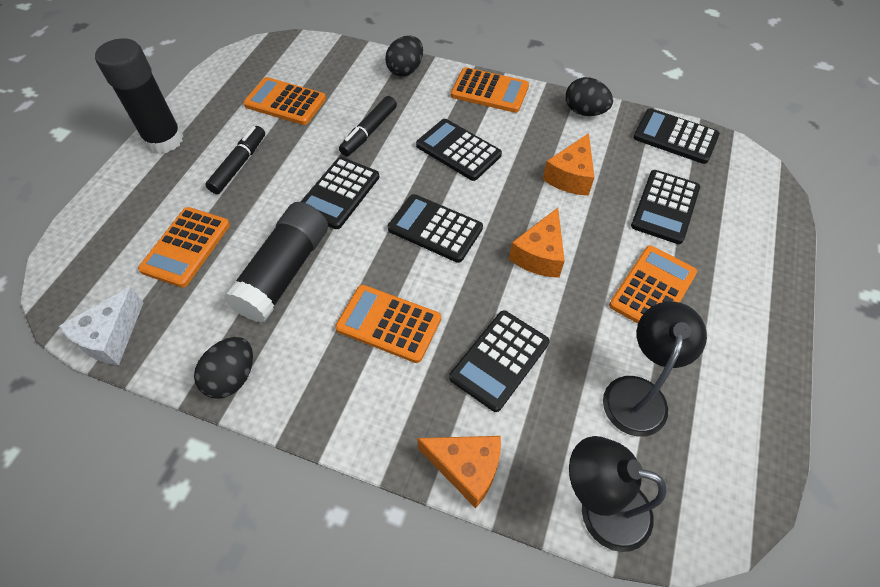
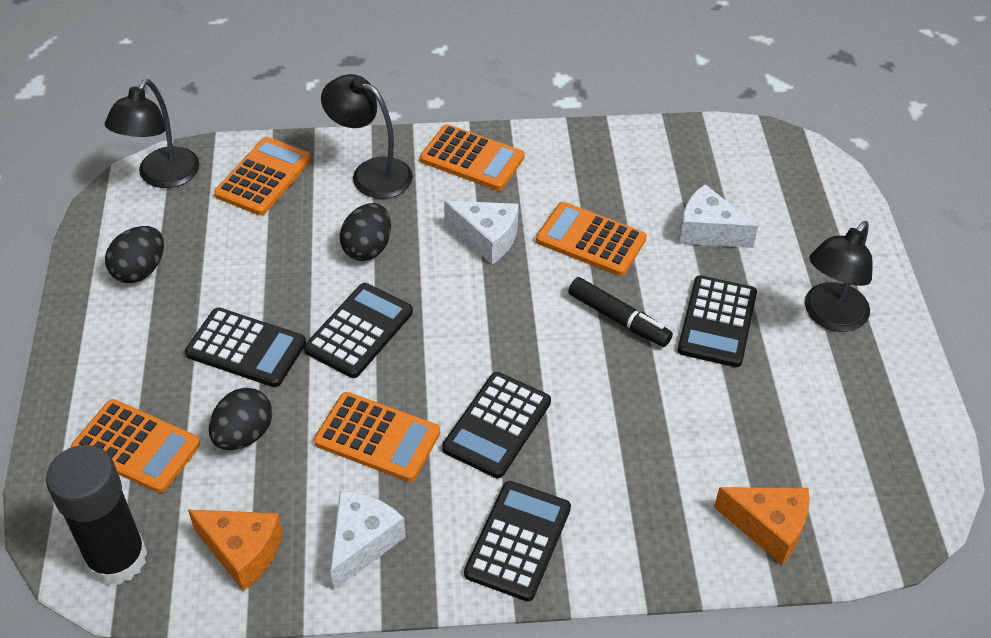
black calculator: 6 -> 5
black glue stick: 2 -> 1
black lamp: 2 -> 3
black marker: 2 -> 1
orange cheese: 3 -> 2
white cheese: 1 -> 3

